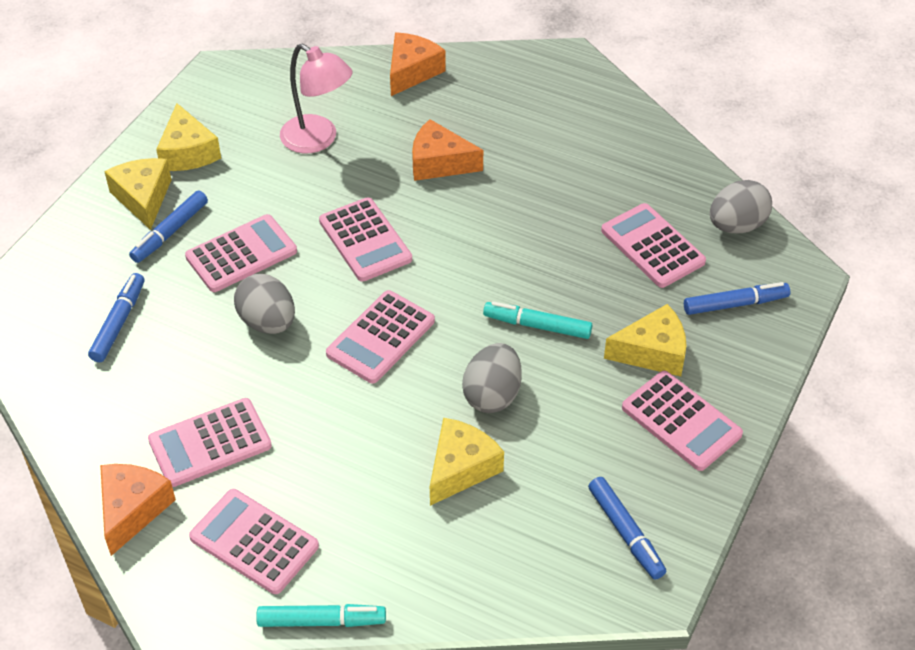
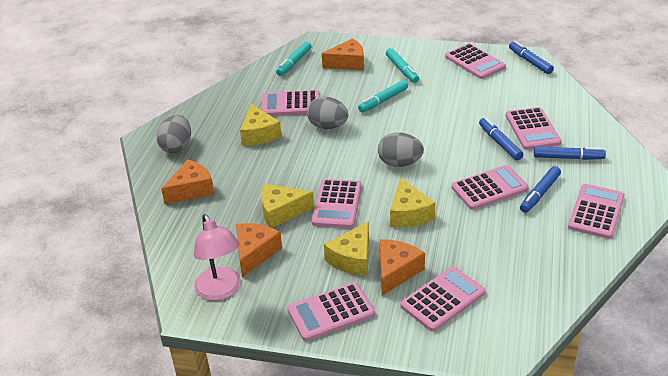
orange cheese: 3 -> 4
pink calculator: 7 -> 8
turquoise marker: 2 -> 3

